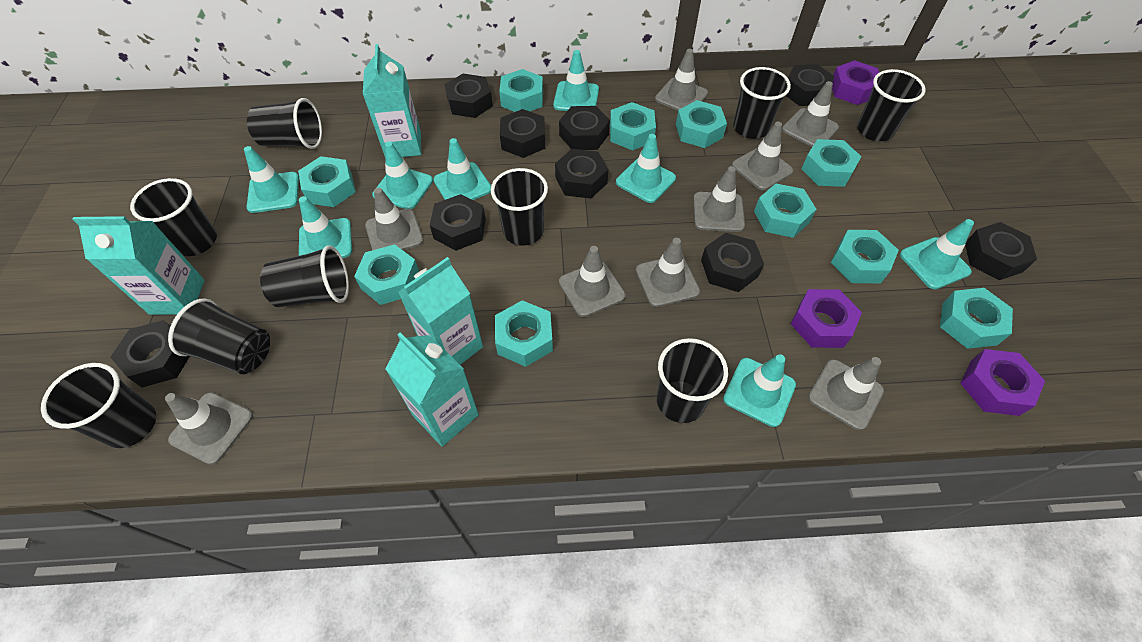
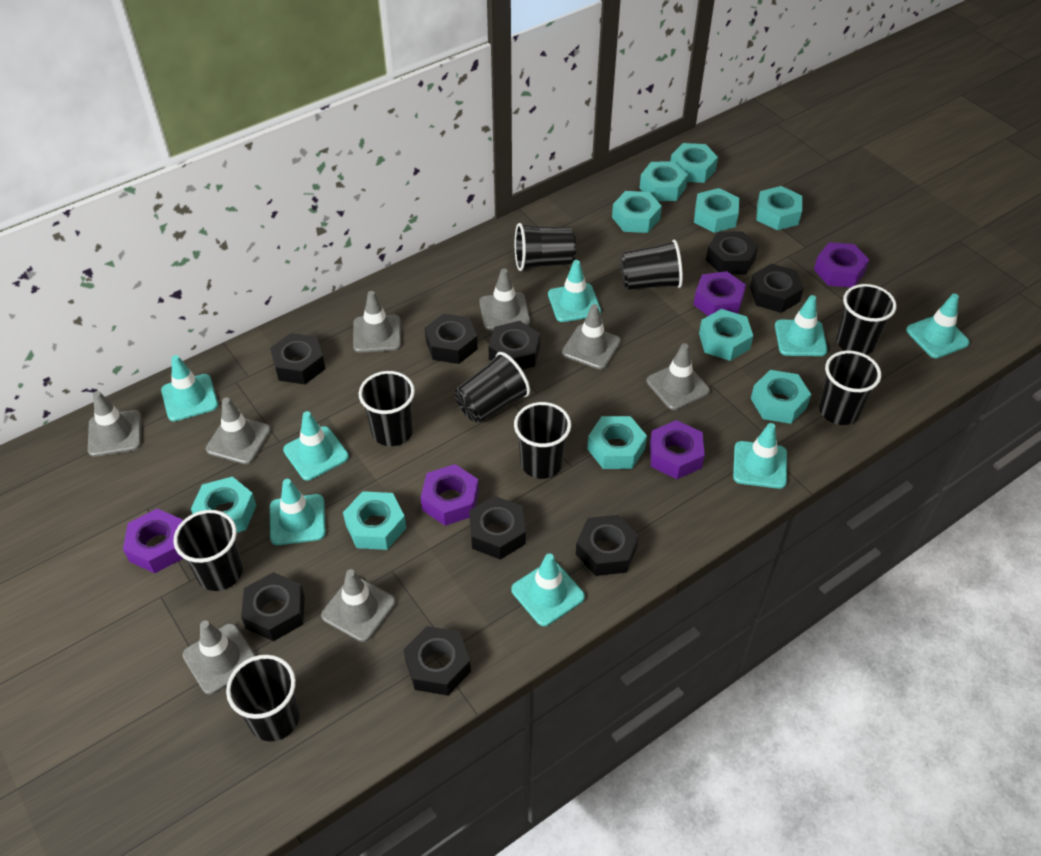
grey traffic cone: 9 -> 8
purple nut: 3 -> 5
turquoise carton: 4 -> 0

